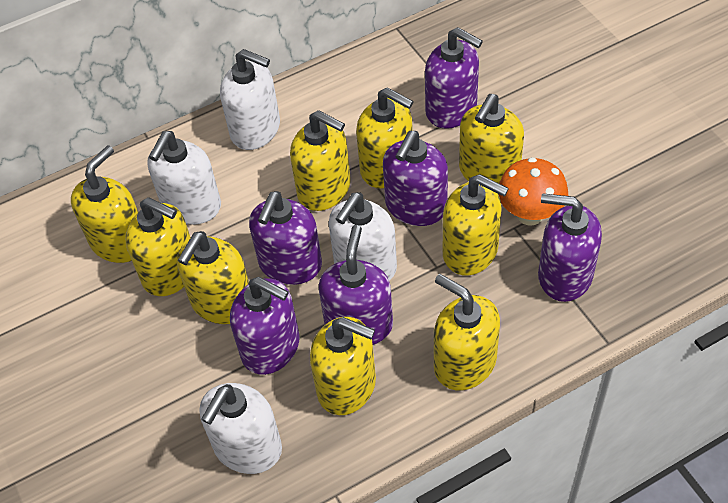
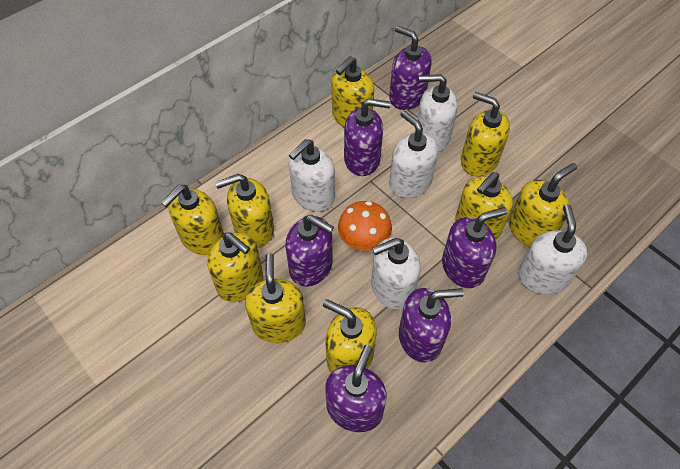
white soap dispenser: 4 -> 5

